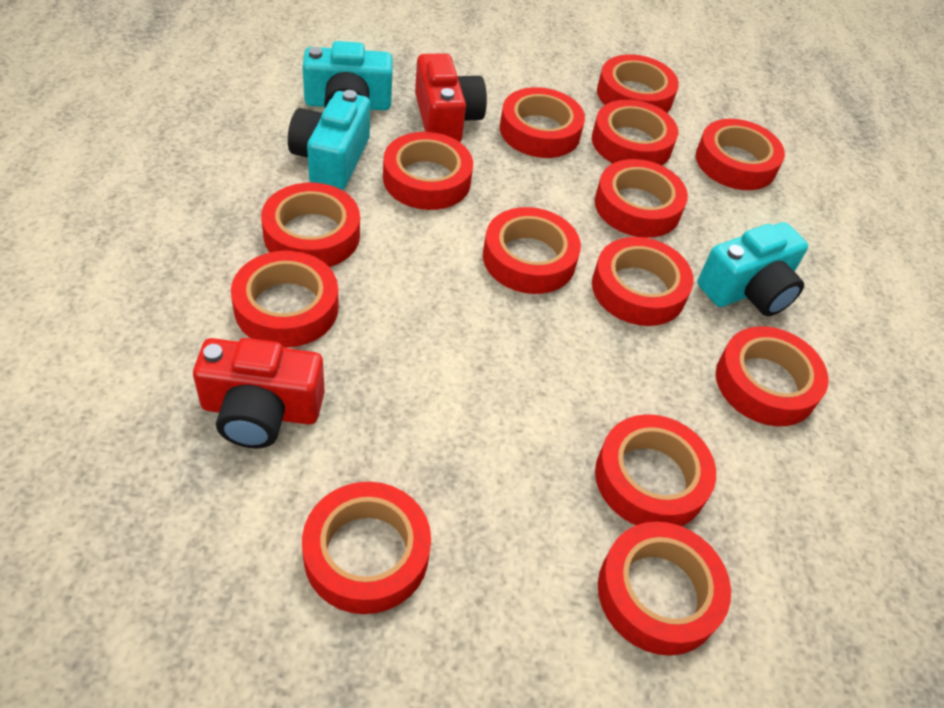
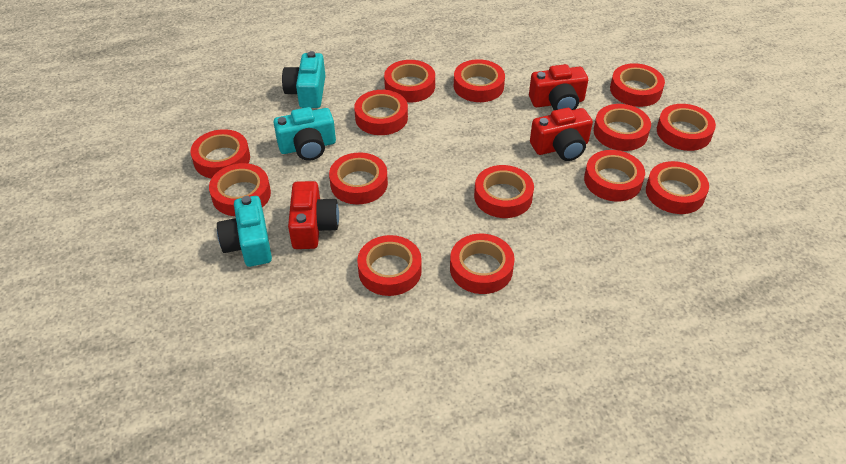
red camera: 2 -> 3

